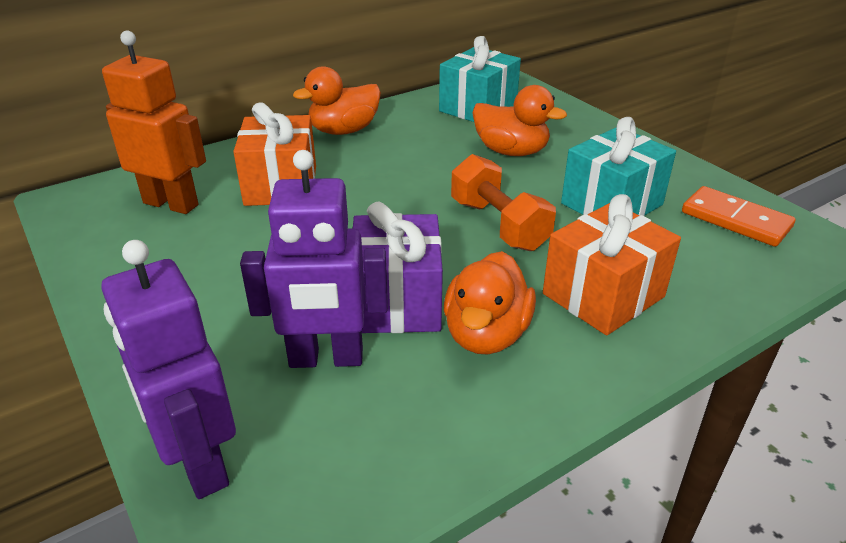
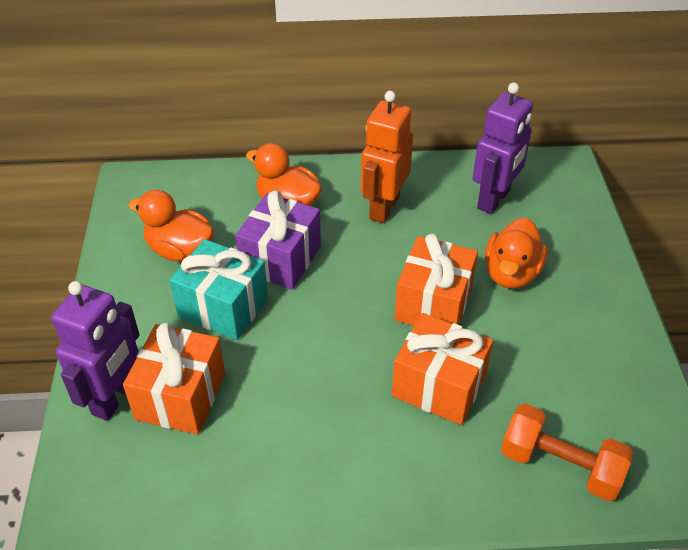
orange domino: 1 -> 0
orange gift: 2 -> 3
turquoise gift: 2 -> 1

